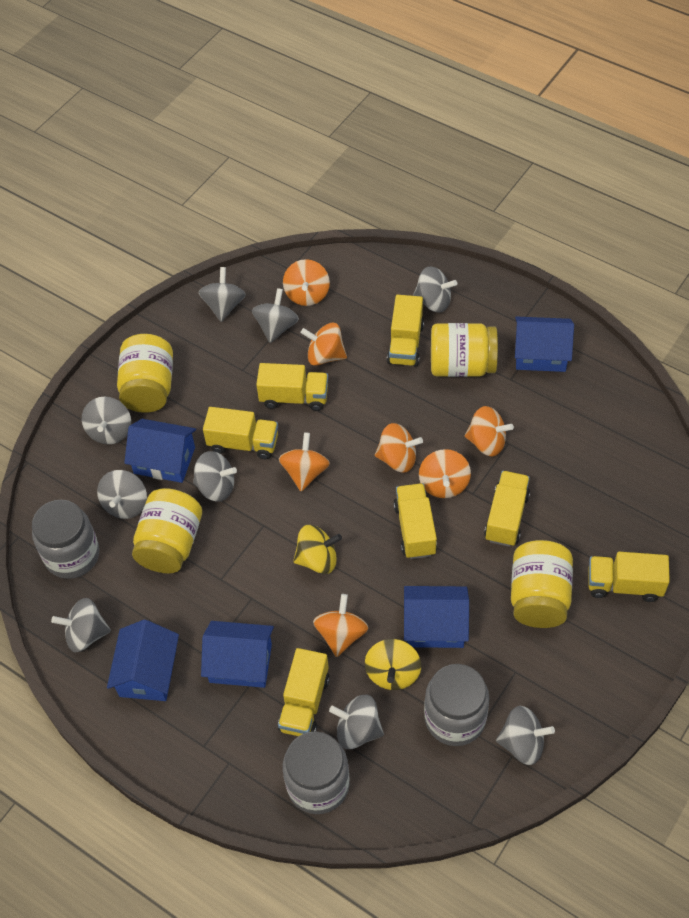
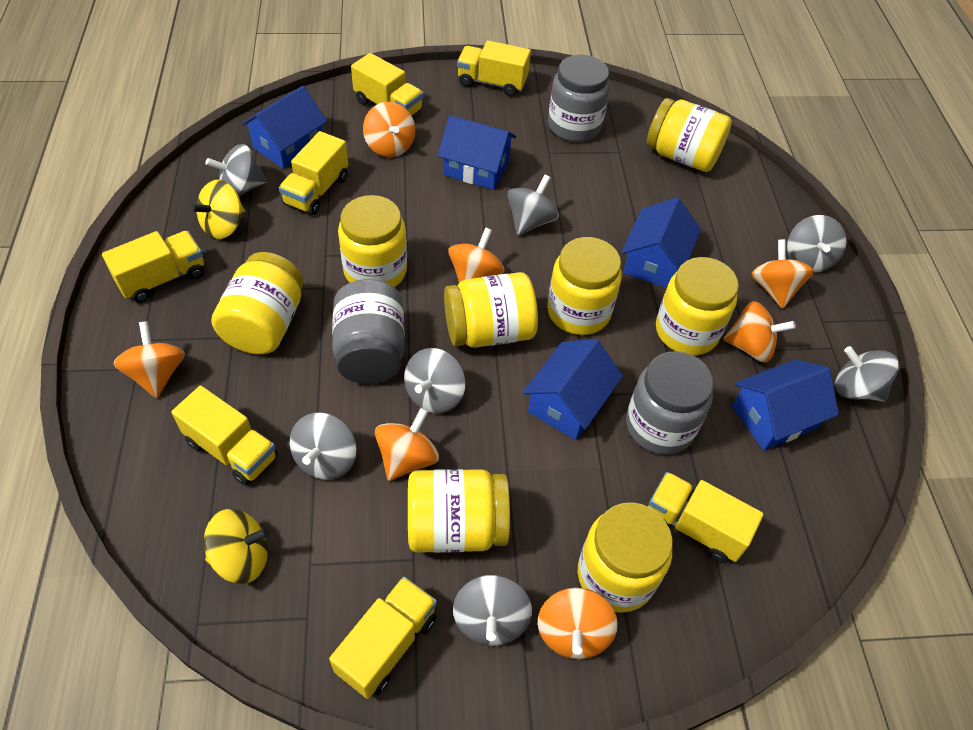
grey spinning top: 9 -> 7
yellow jar: 4 -> 8

